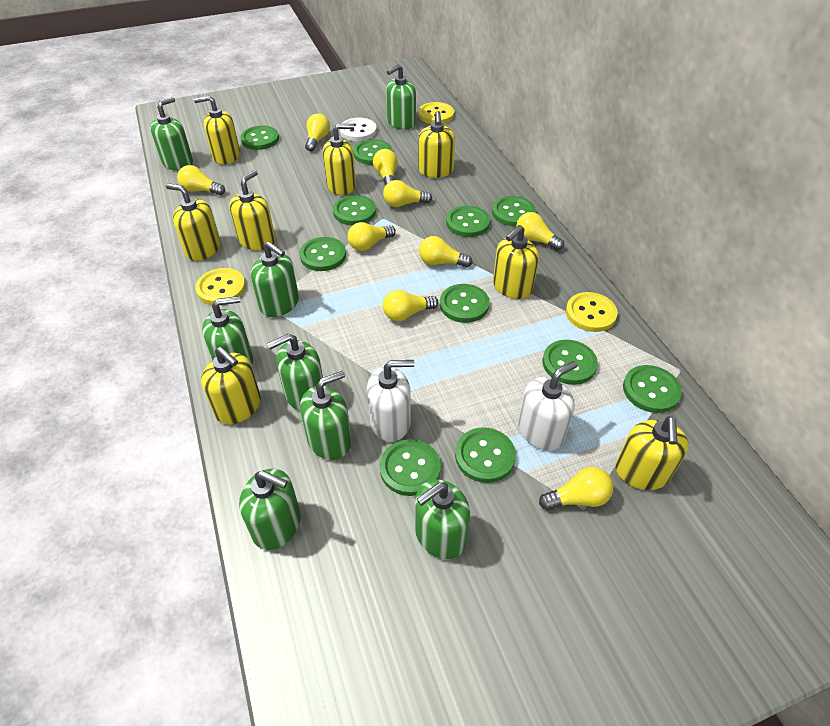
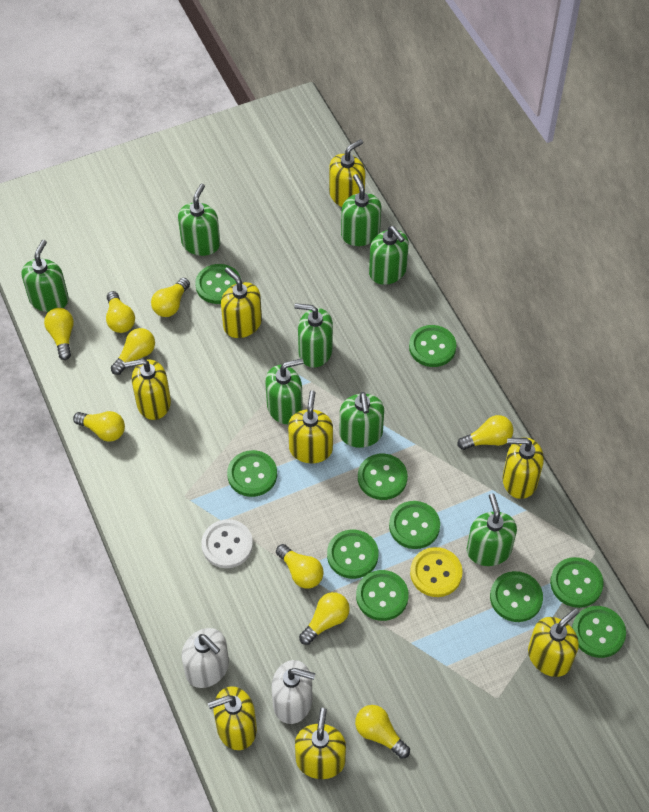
green button: 11 -> 10
yellow button: 3 -> 1

